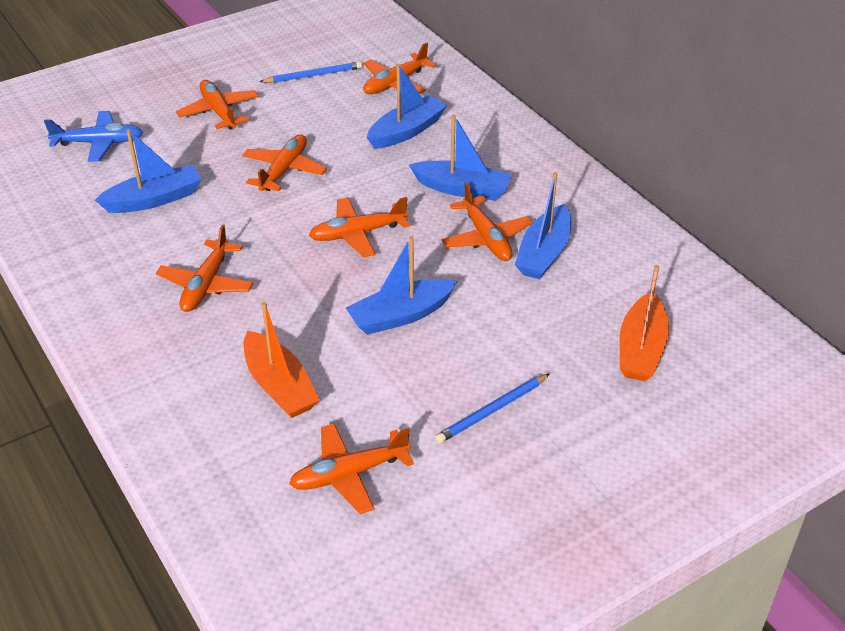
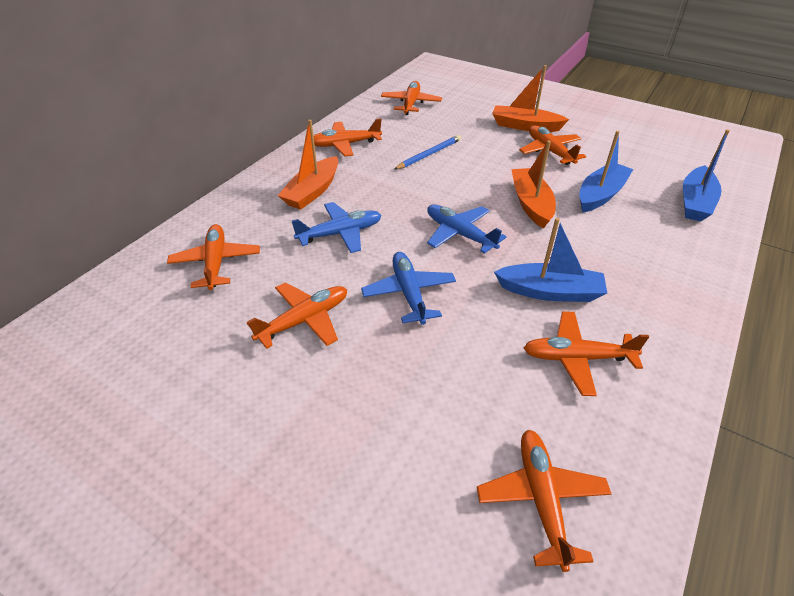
blue boat: 5 -> 3
blue pencil: 2 -> 1
blue plane: 1 -> 3
orange boat: 2 -> 3

